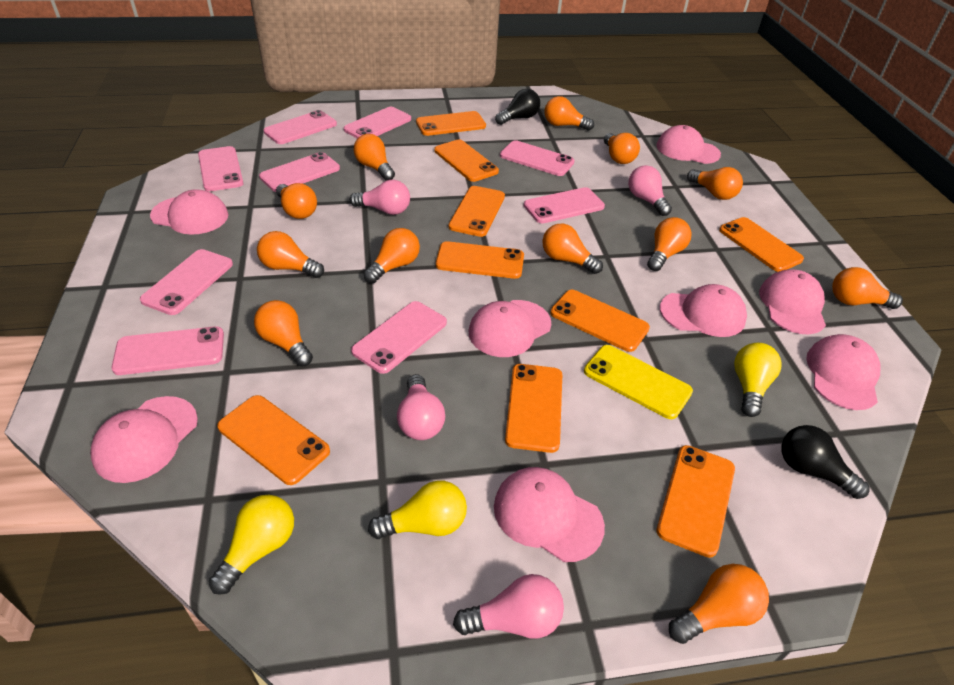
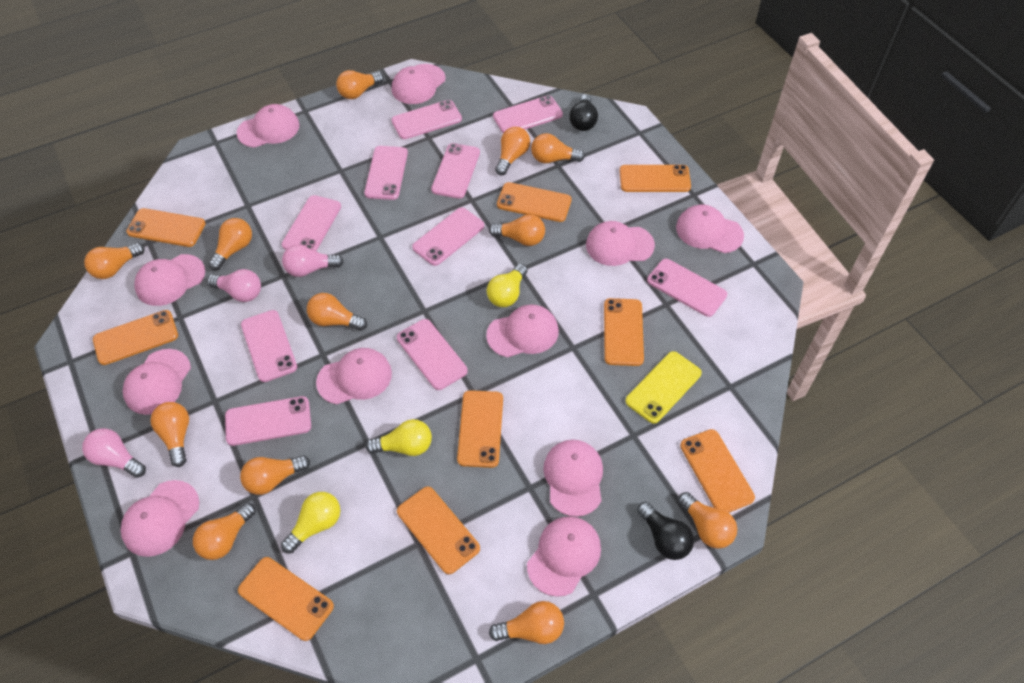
pink cap: 8 -> 11
pink light bulb: 4 -> 3
pink phone: 9 -> 10

